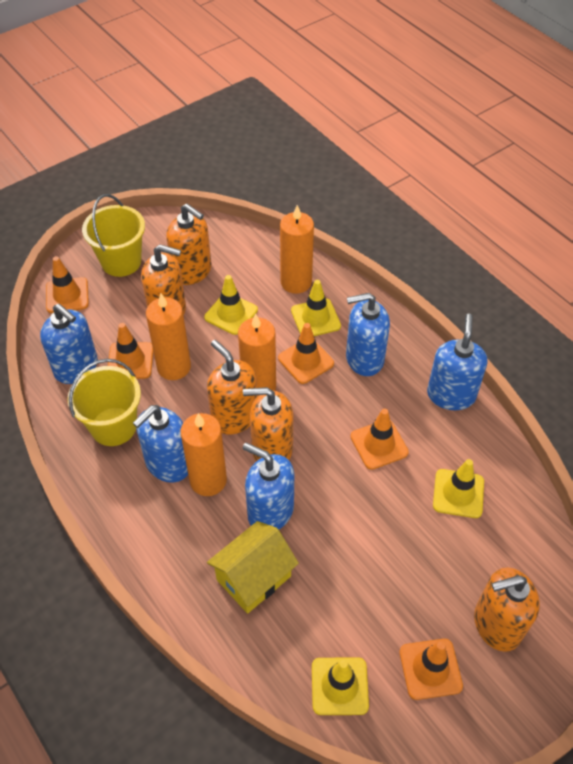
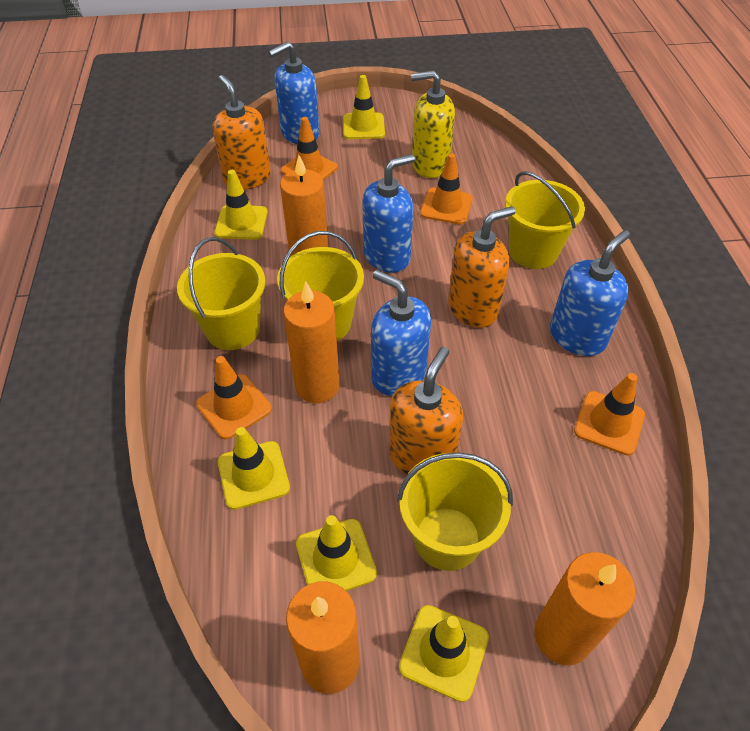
blue soap dispenser: 5 -> 4
orange soap dispenser: 5 -> 3
orange traffic cone: 5 -> 4
yellow bucket: 2 -> 4
yellow house: 1 -> 0
yellow soap dispenser: 0 -> 1
yellow traffic cone: 4 -> 5

